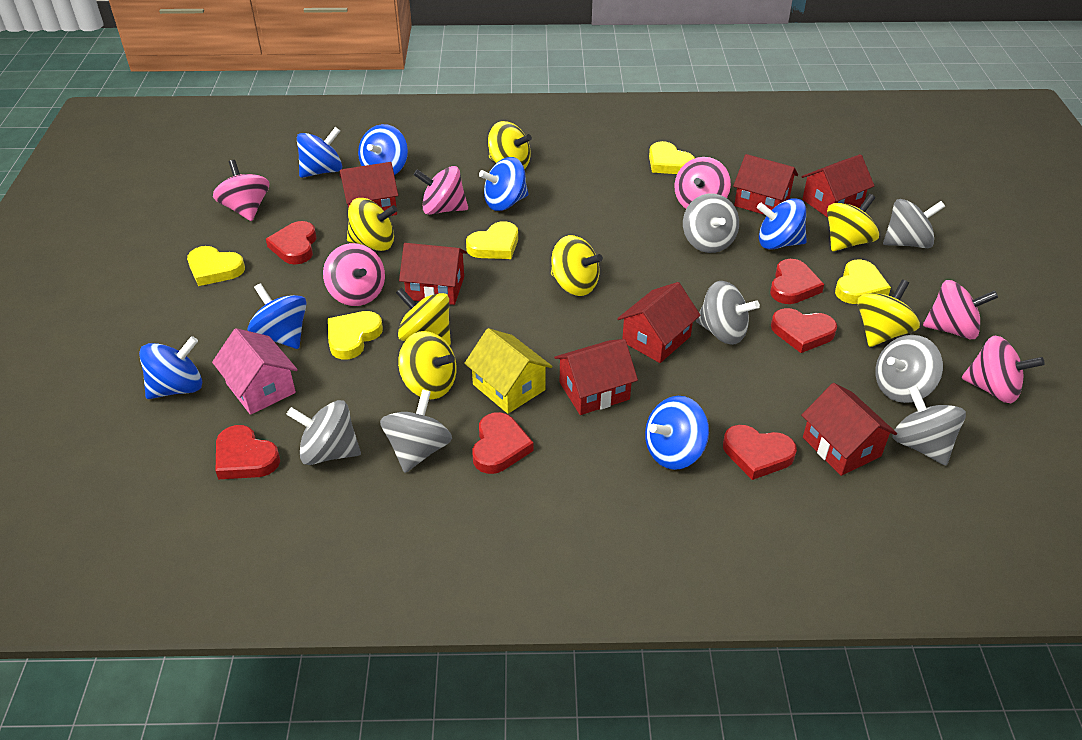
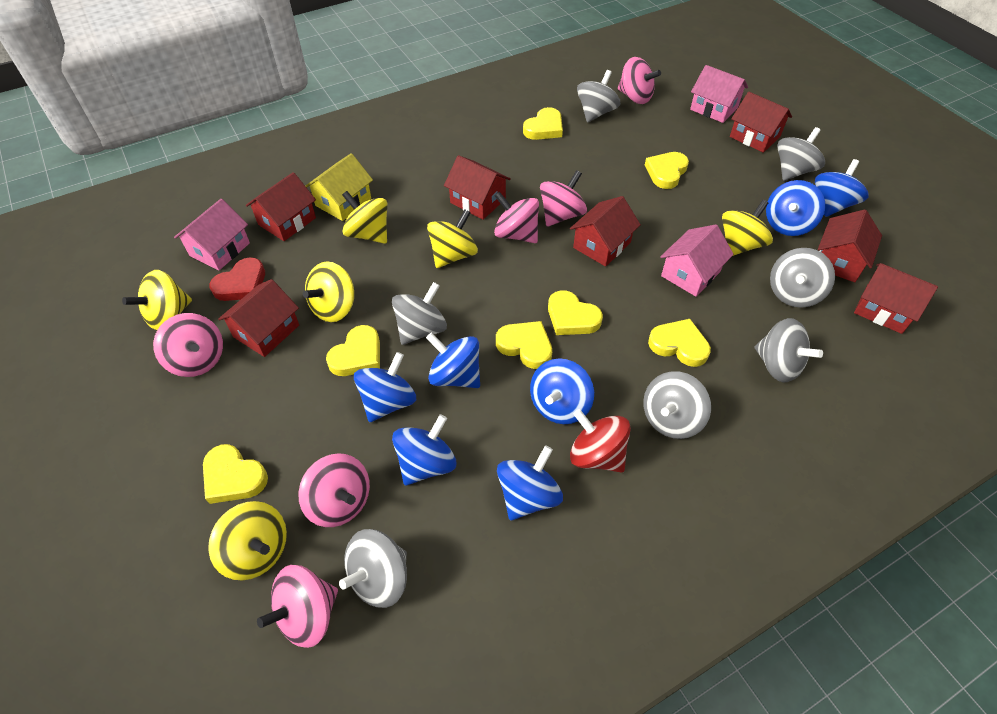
pink house: 1 -> 3
red heart: 6 -> 1
red spinning top: 0 -> 1
yellow heart: 5 -> 7
yellow spinning top: 7 -> 6

